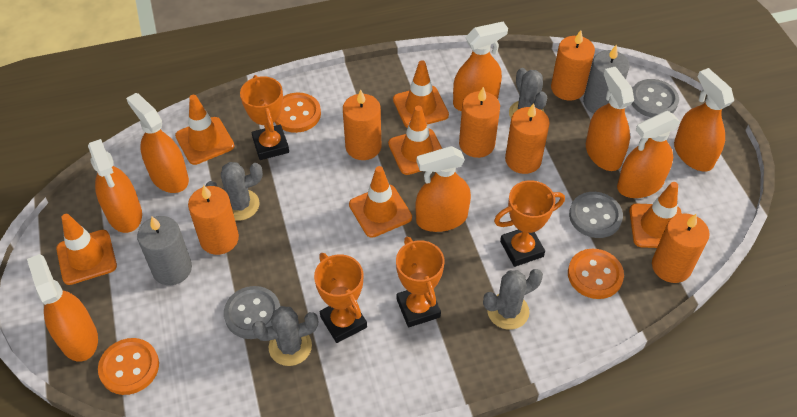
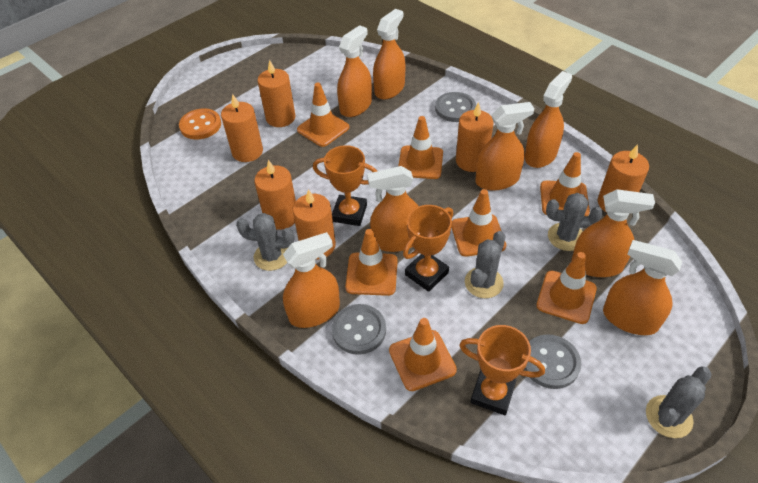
grey candle: 2 -> 0
orange button: 3 -> 1
orange traffic cone: 6 -> 7
orange trophy: 4 -> 3

